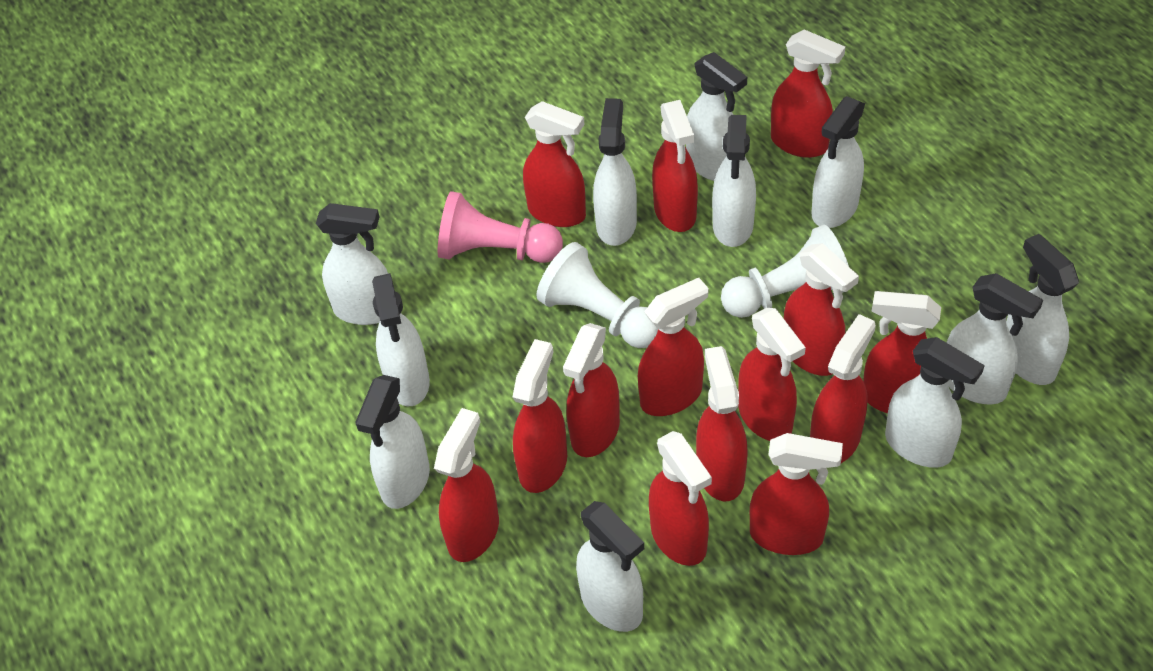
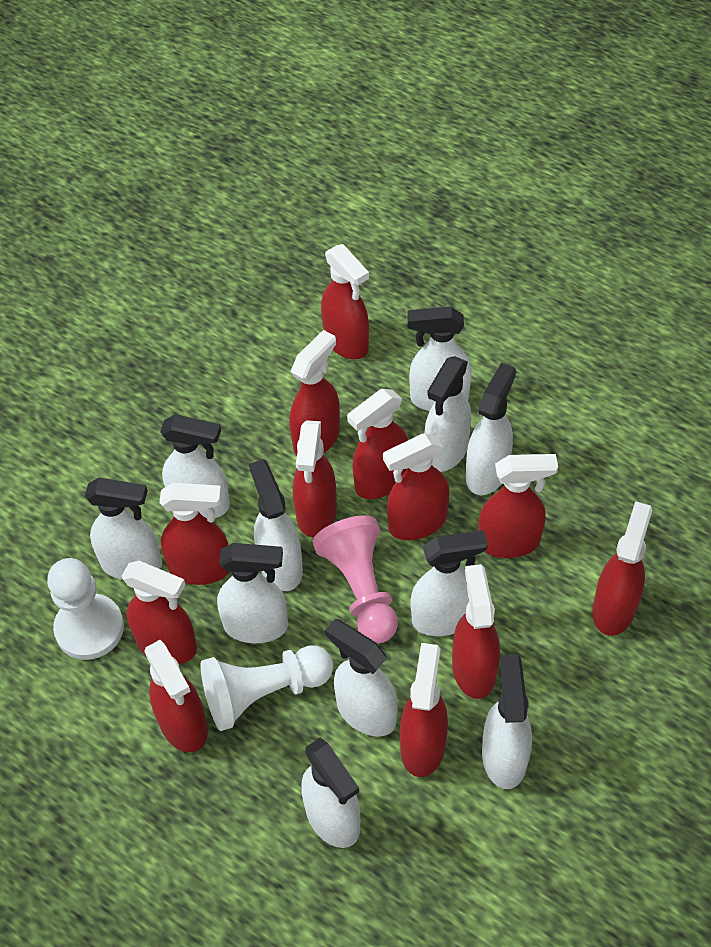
red spray bottle: 14 -> 12

